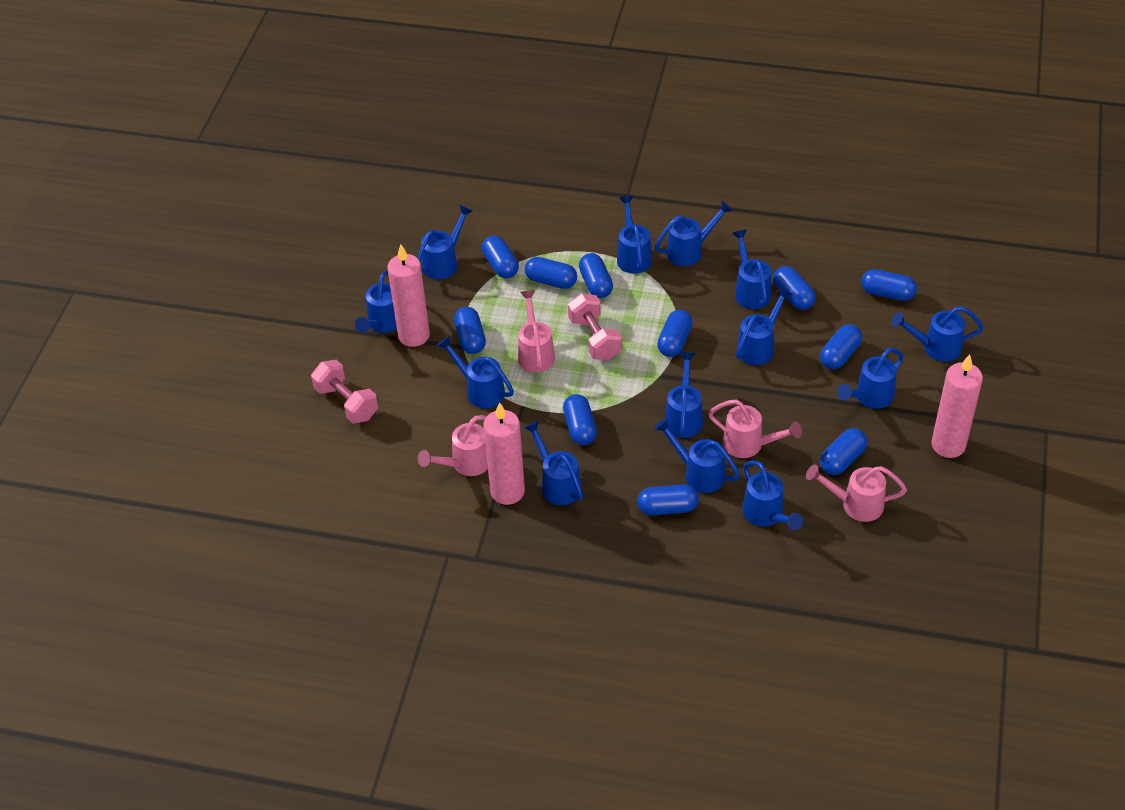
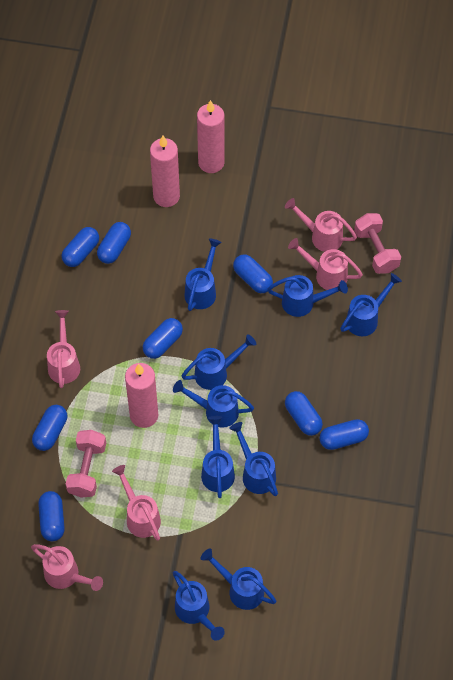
blue capsule: 11 -> 8
blue watering can: 13 -> 9
pink watering can: 4 -> 5

